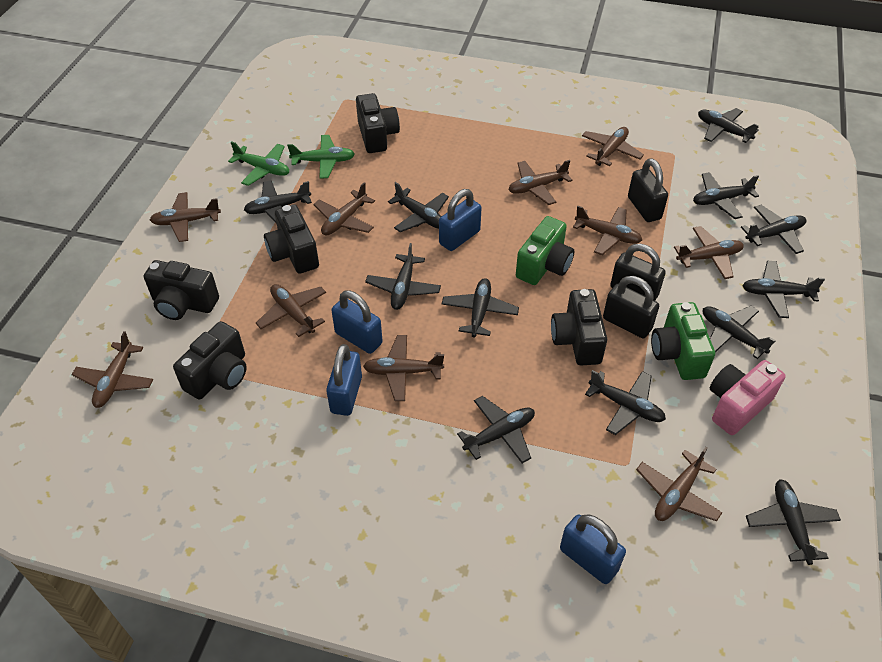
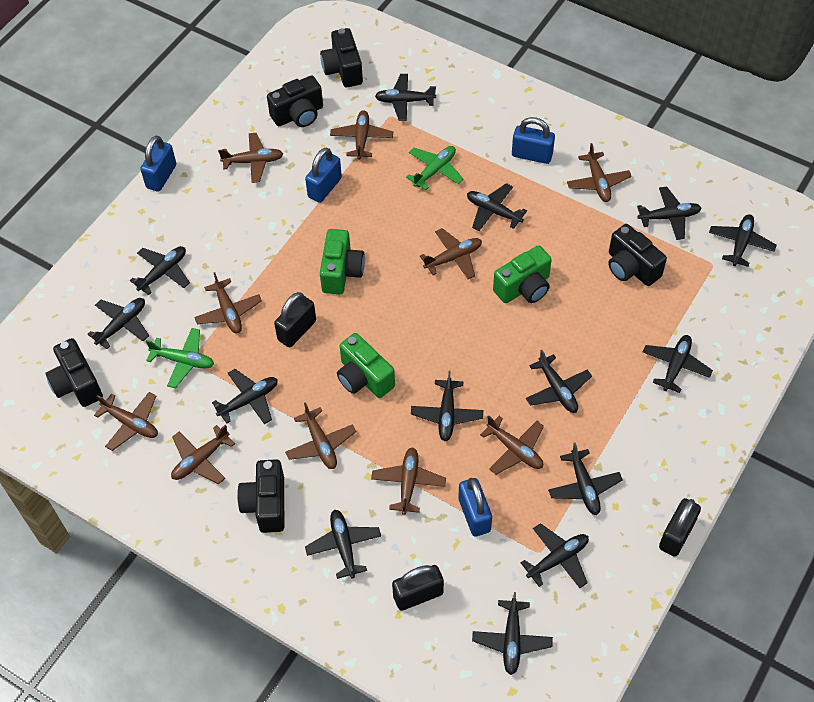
black plane: 12 -> 14
green camera: 2 -> 3
pink camera: 1 -> 0

